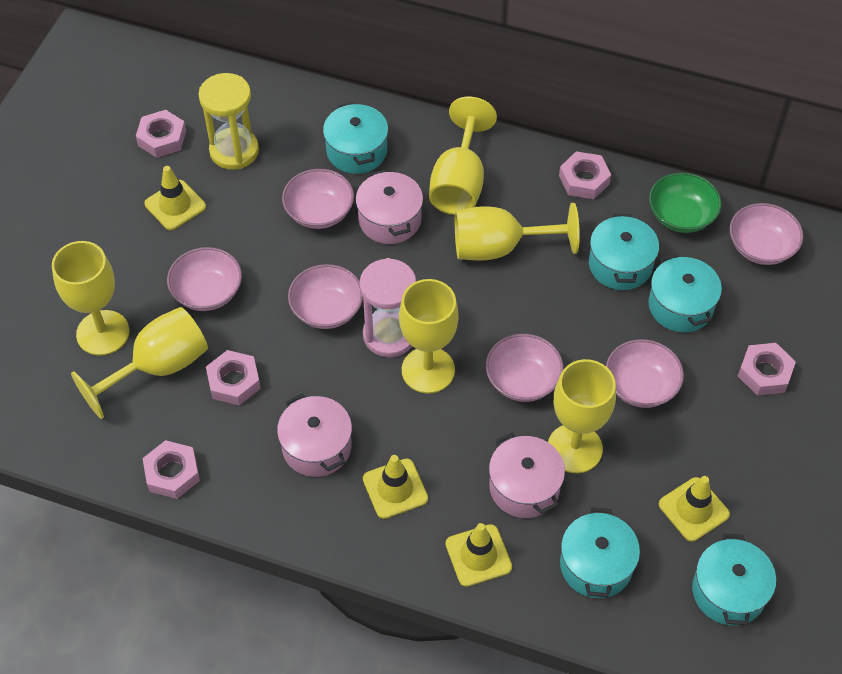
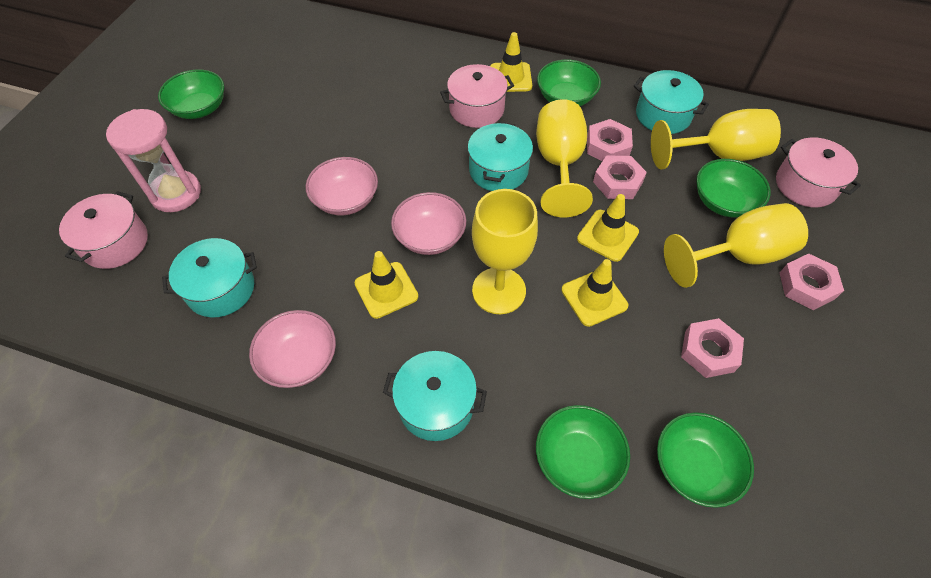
green bowl: 1 -> 5
pink bowl: 6 -> 3
pink nut: 5 -> 4
turquoise pot: 5 -> 4
yellow goblet: 6 -> 4
yellow hourglass: 1 -> 0

